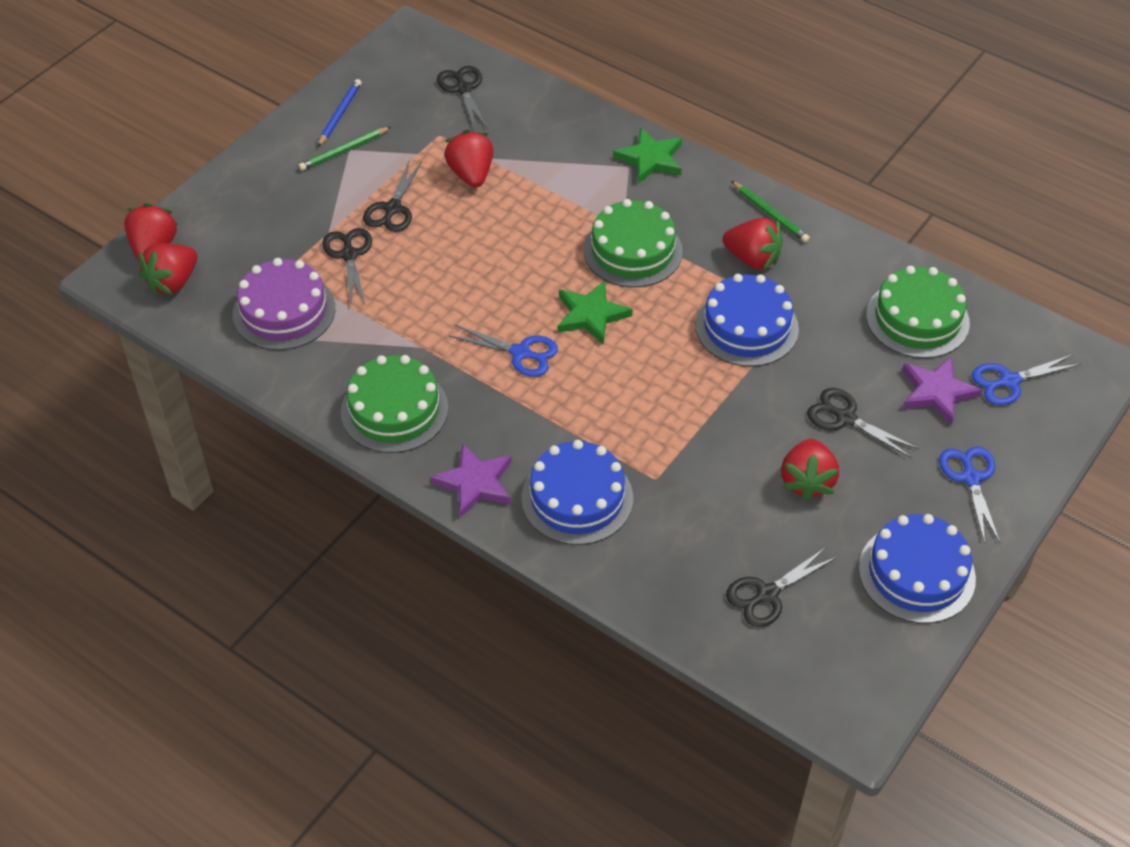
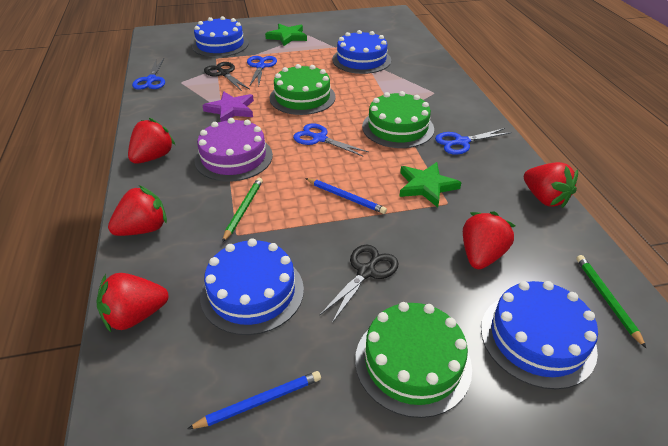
black scissors: 5 -> 2
blue cake: 3 -> 4
blue pencil: 1 -> 2
blue scissors: 3 -> 4
purple star: 2 -> 1

